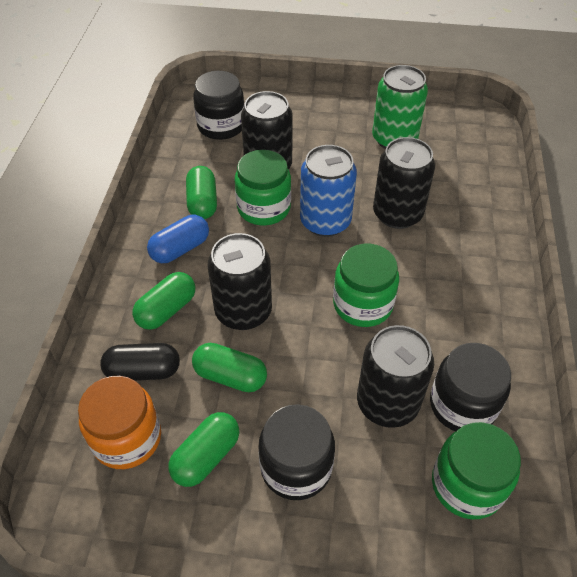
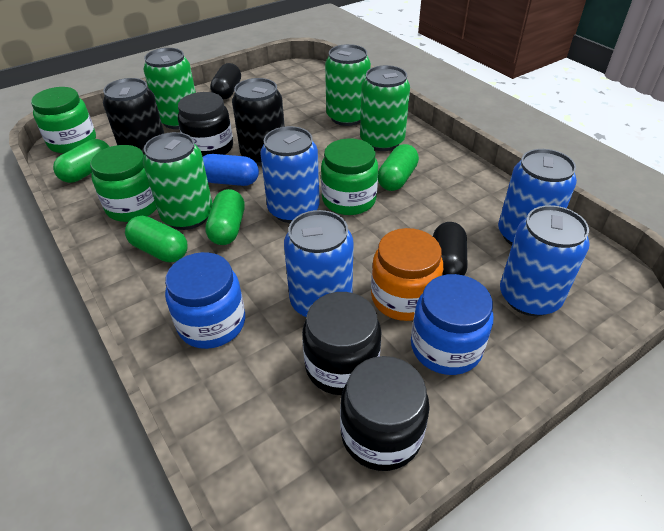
black can: 4 -> 2
black capsule: 1 -> 2
blue can: 1 -> 4
blue jar: 0 -> 2
green can: 1 -> 4

